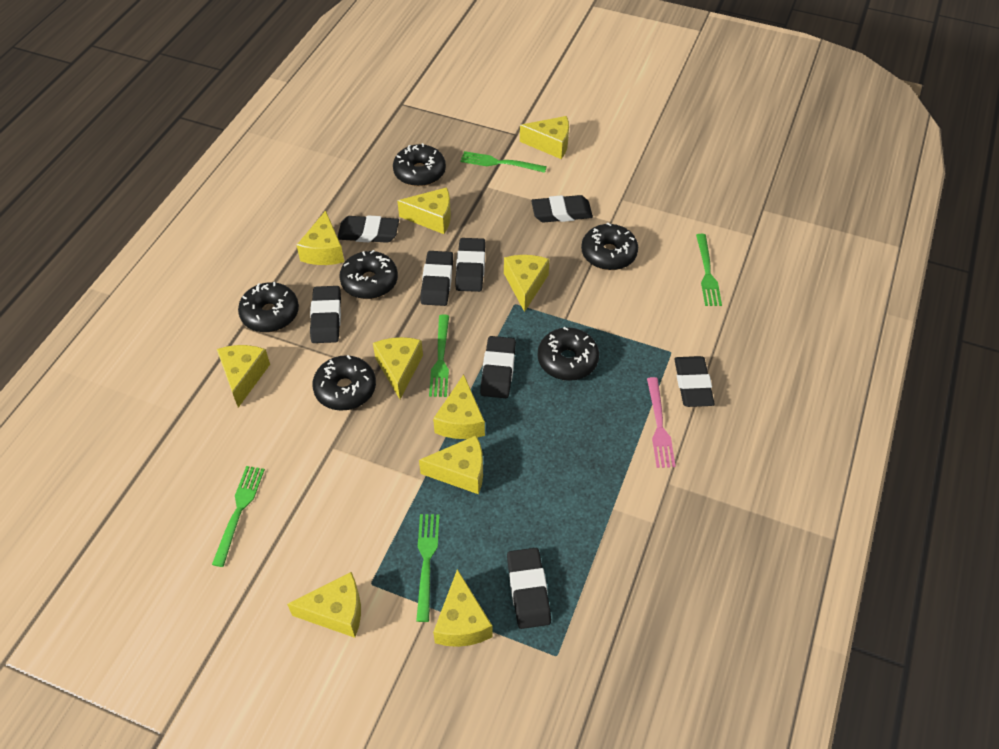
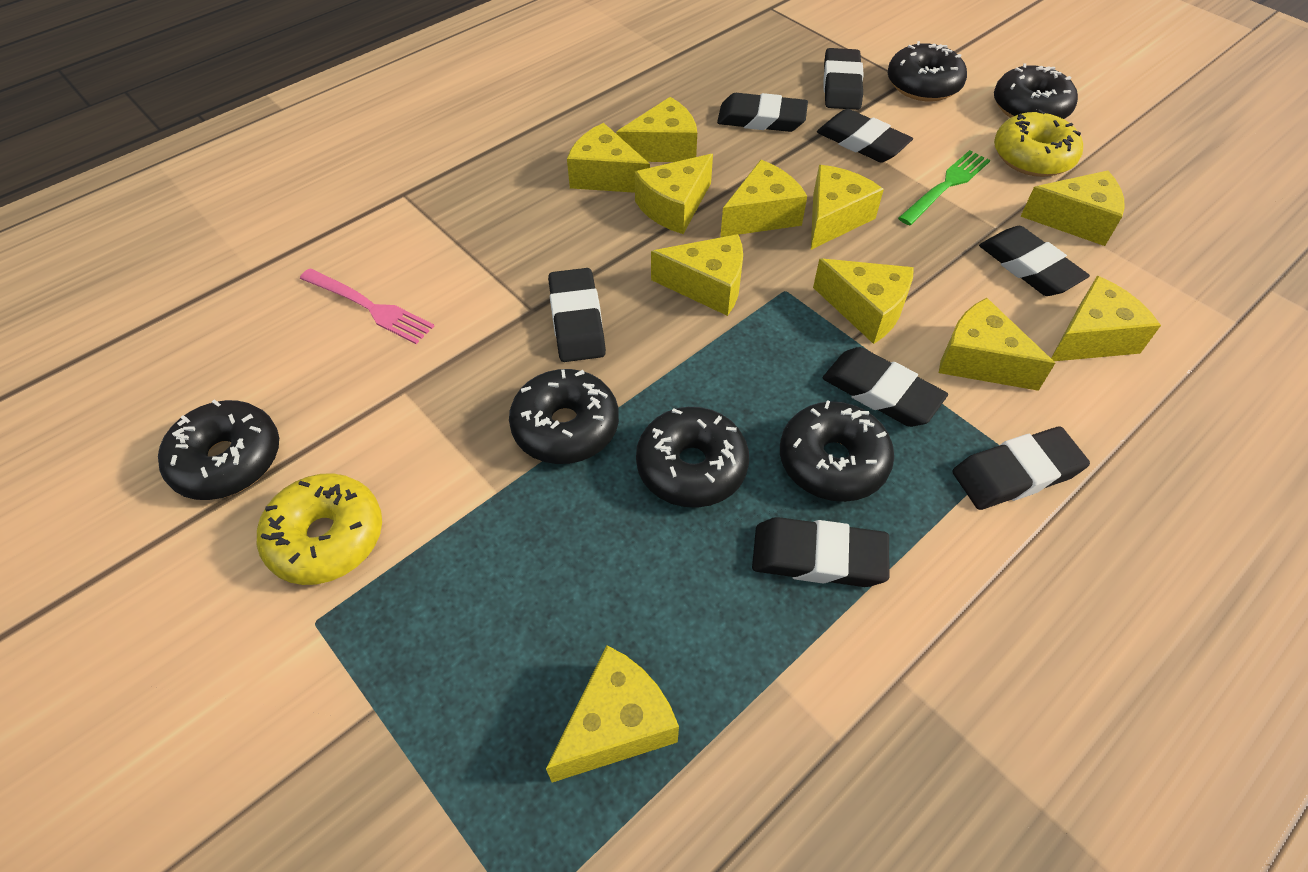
green fork: 5 -> 1
yellow cheese: 10 -> 11
yellow donut: 0 -> 2

